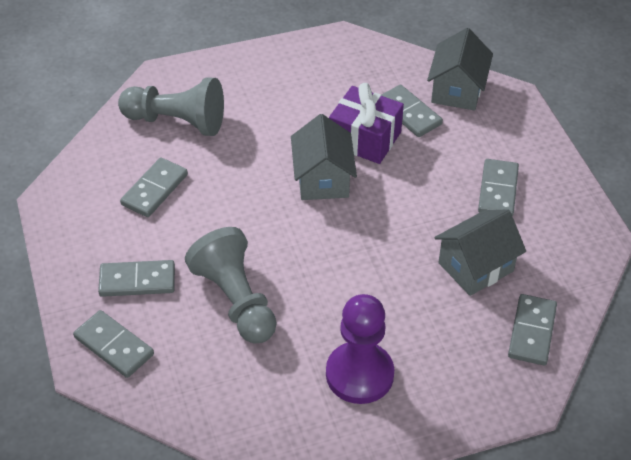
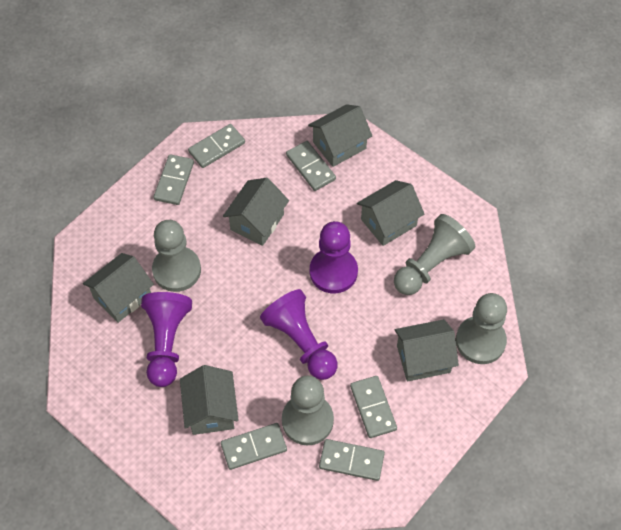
grey house: 3 -> 6
grey pawn: 2 -> 4
purple gift: 1 -> 0
purple pawn: 1 -> 3

